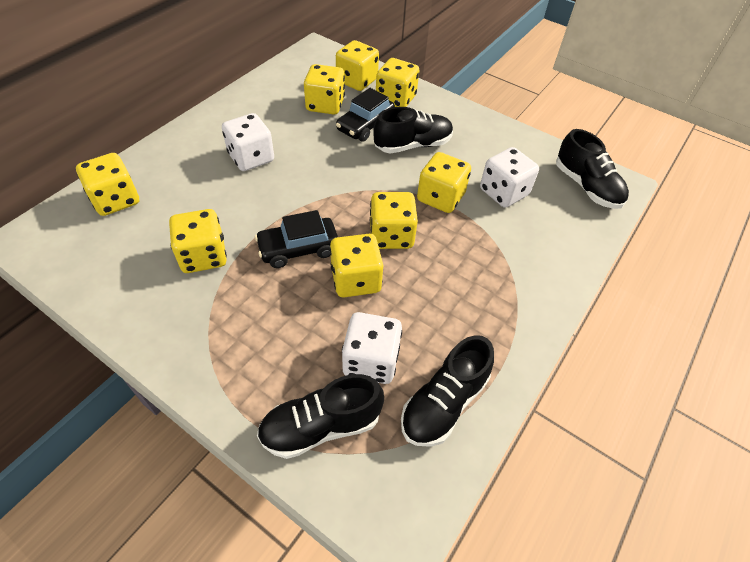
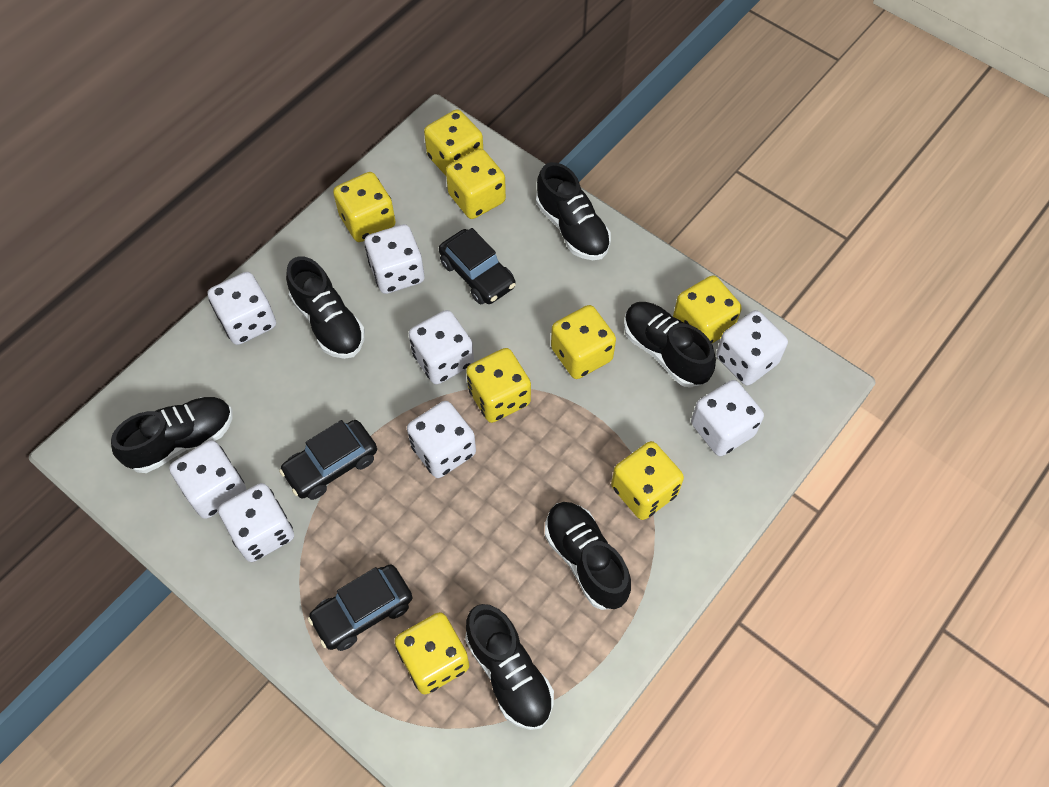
black car: 2 -> 3
black shoe: 4 -> 6
white dice: 3 -> 8

